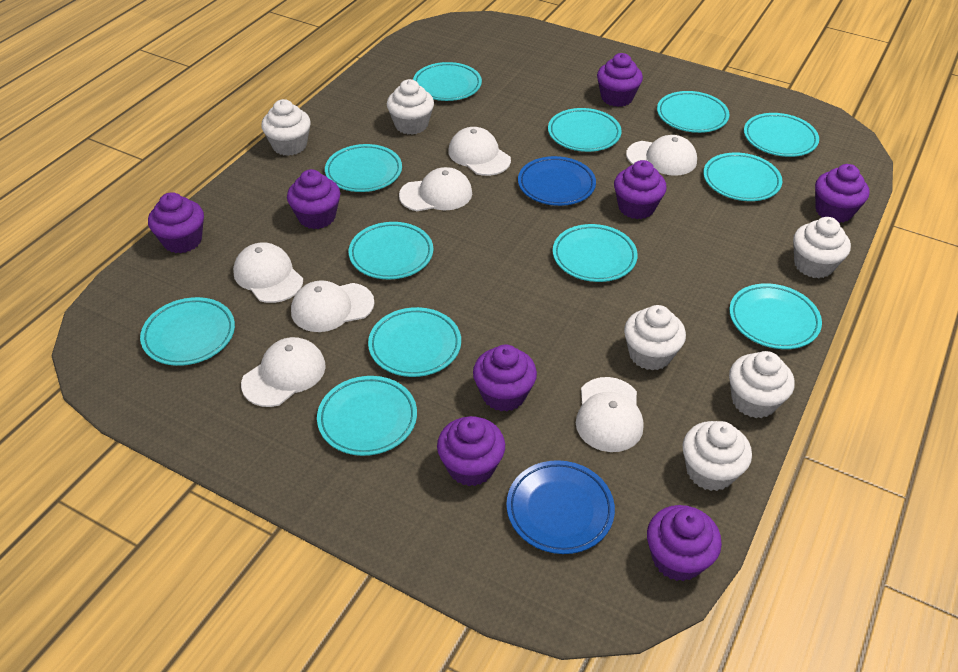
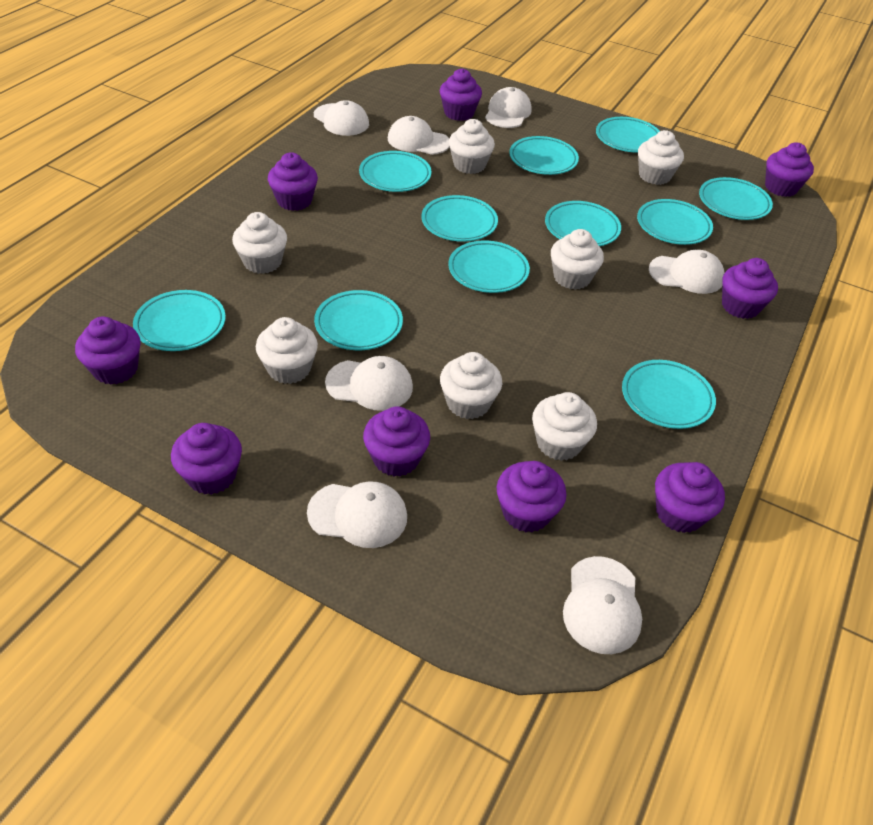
blue plate: 2 -> 0
purple cupcake: 8 -> 9
turquoise plate: 12 -> 11
white cupcake: 6 -> 7

